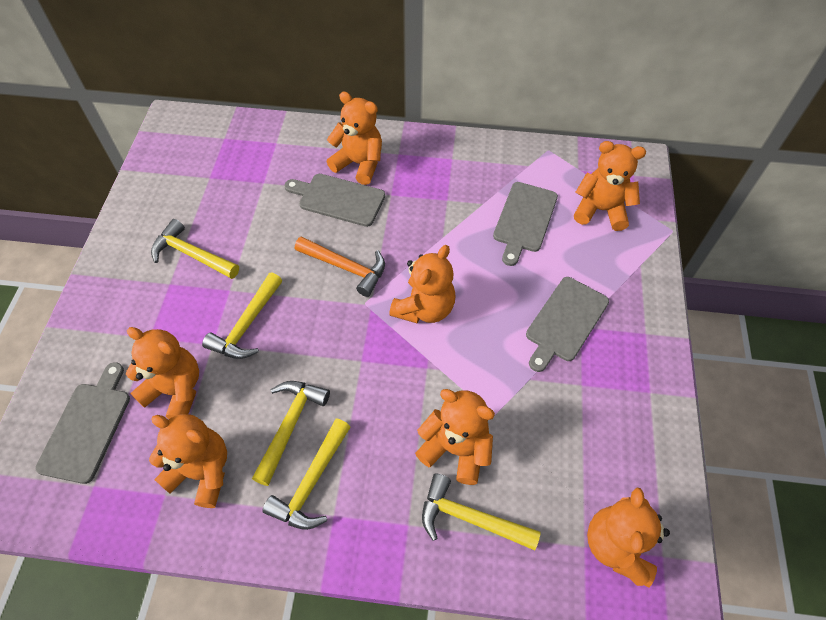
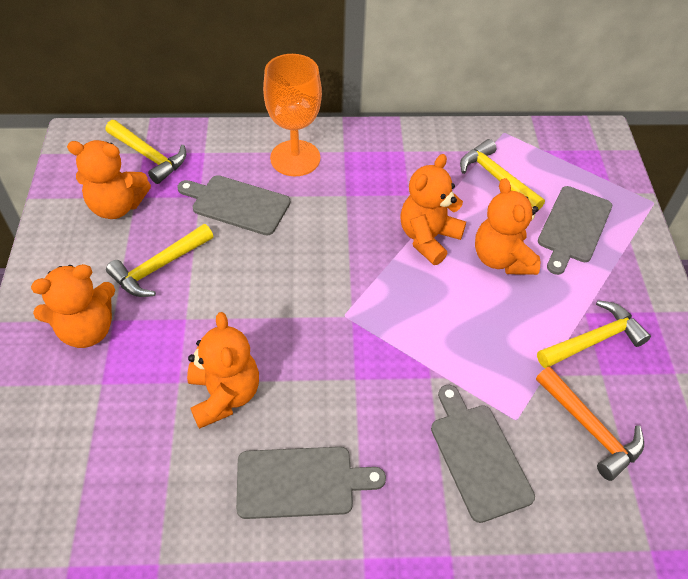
orange goblet: 0 -> 1
orange teddy bear: 7 -> 5
yellow hammer: 5 -> 4

